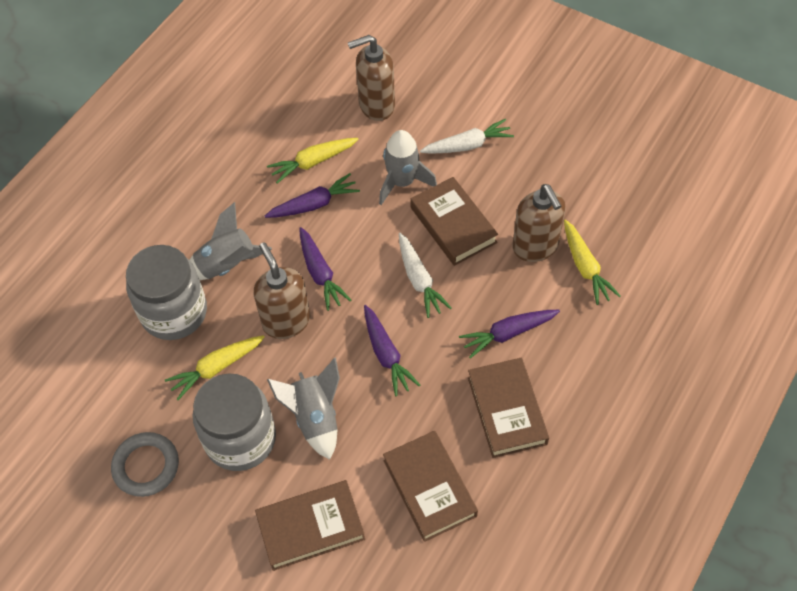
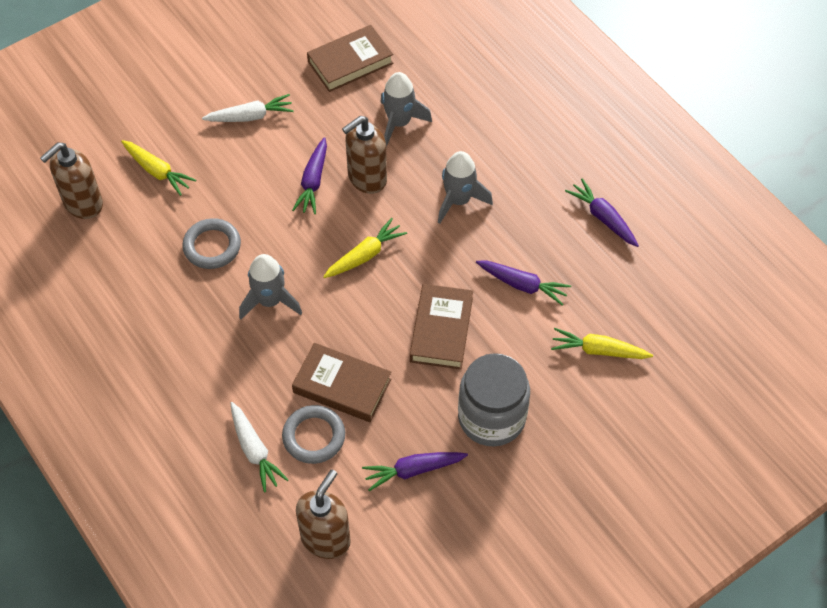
brown book: 4 -> 3
grey jar: 2 -> 1
grey ring: 1 -> 2

